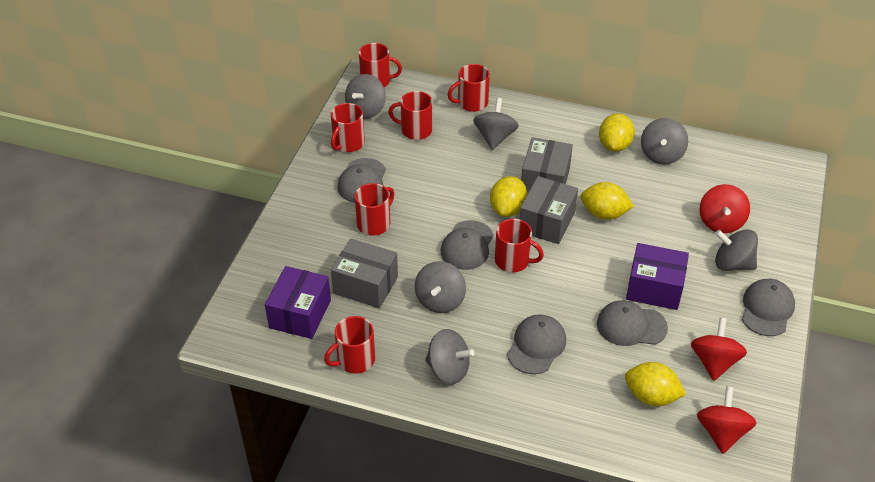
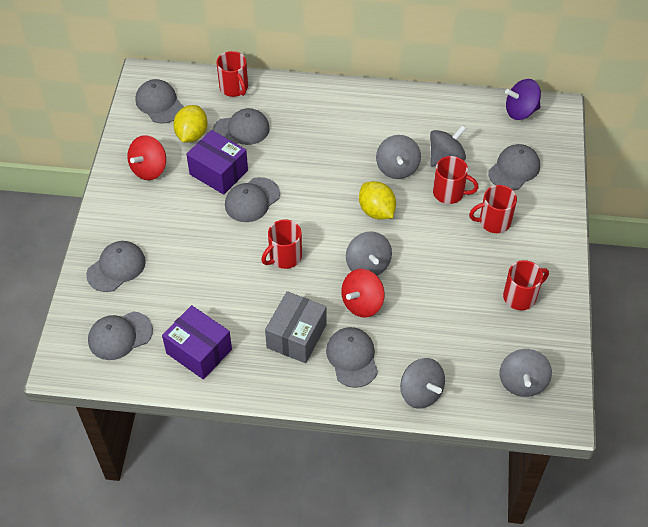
grey box: 3 -> 1
grey cap: 5 -> 7
grey spinning top: 6 -> 5
purple spinning top: 0 -> 1
red mug: 7 -> 5
red spinning top: 3 -> 2
yellow lemon: 4 -> 2

